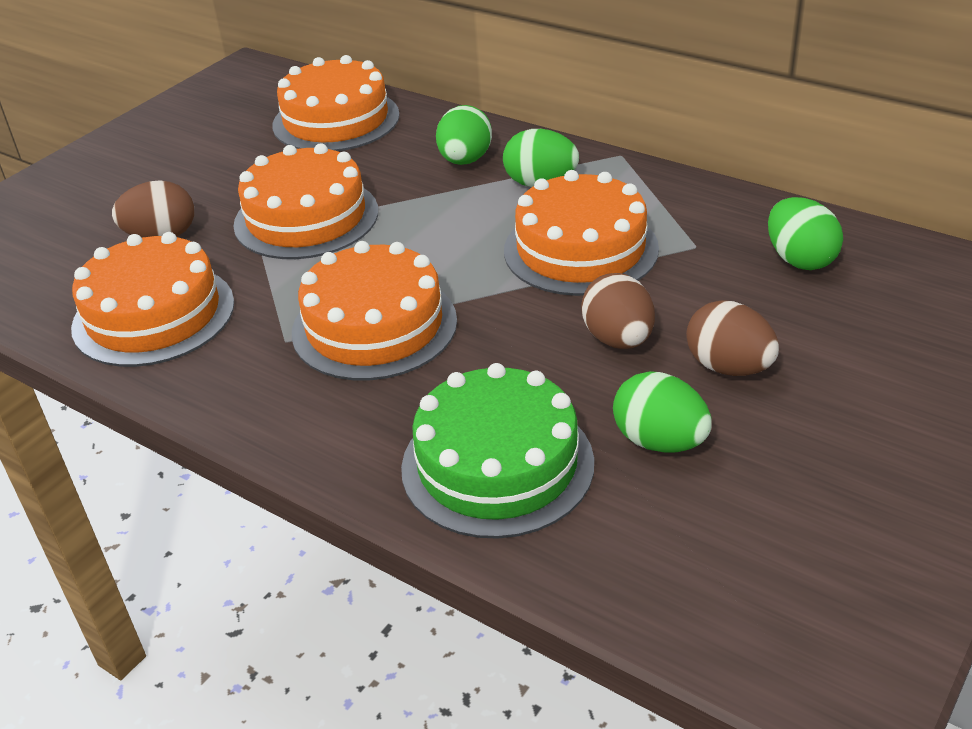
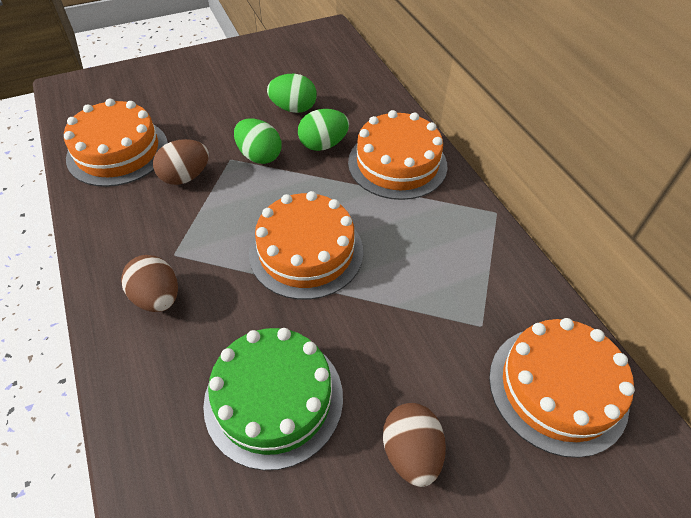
green egg: 4 -> 3
orange cake: 5 -> 4

